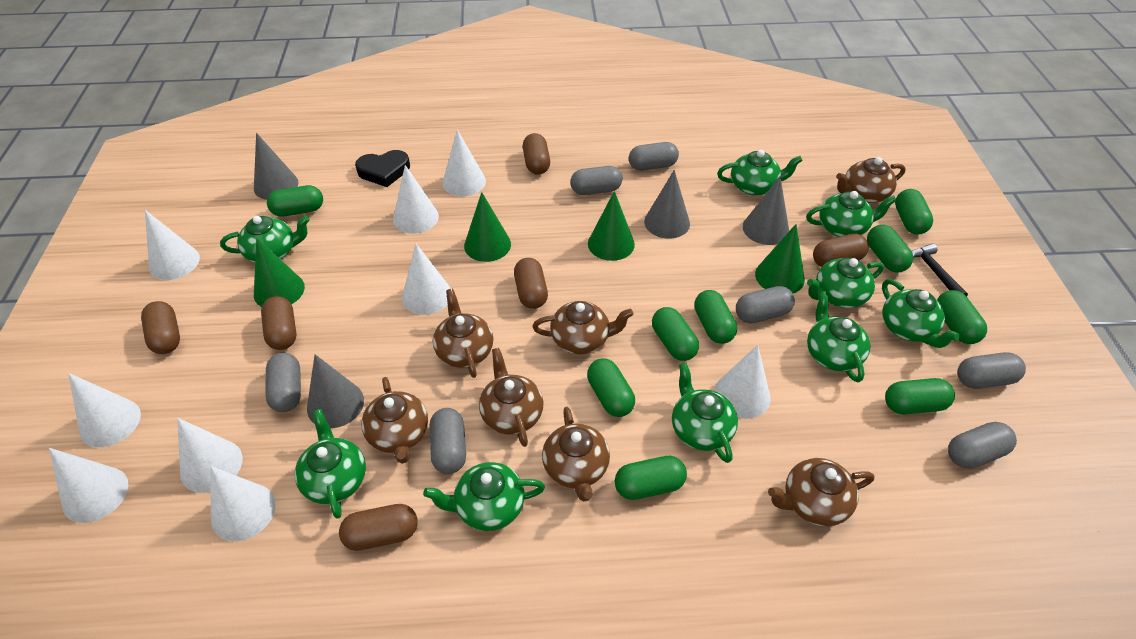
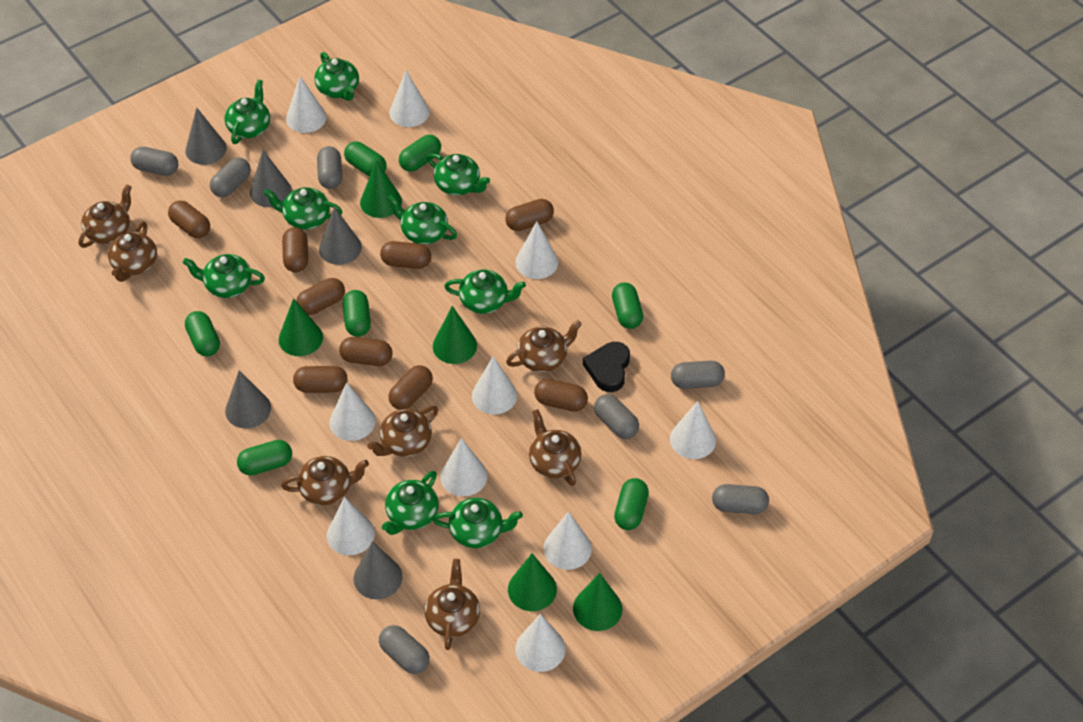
black hammer: 1 -> 0
brown capsule: 6 -> 9
green capsule: 9 -> 7
green cone: 4 -> 5
grey cone: 4 -> 5
white cone: 9 -> 10

